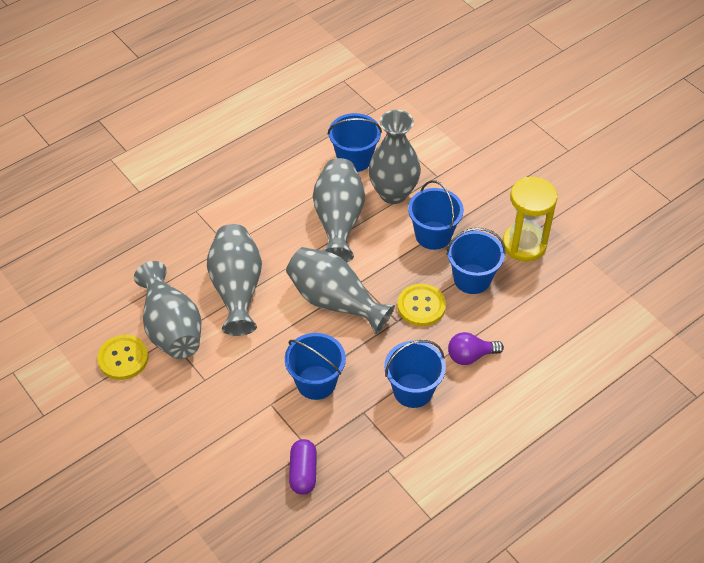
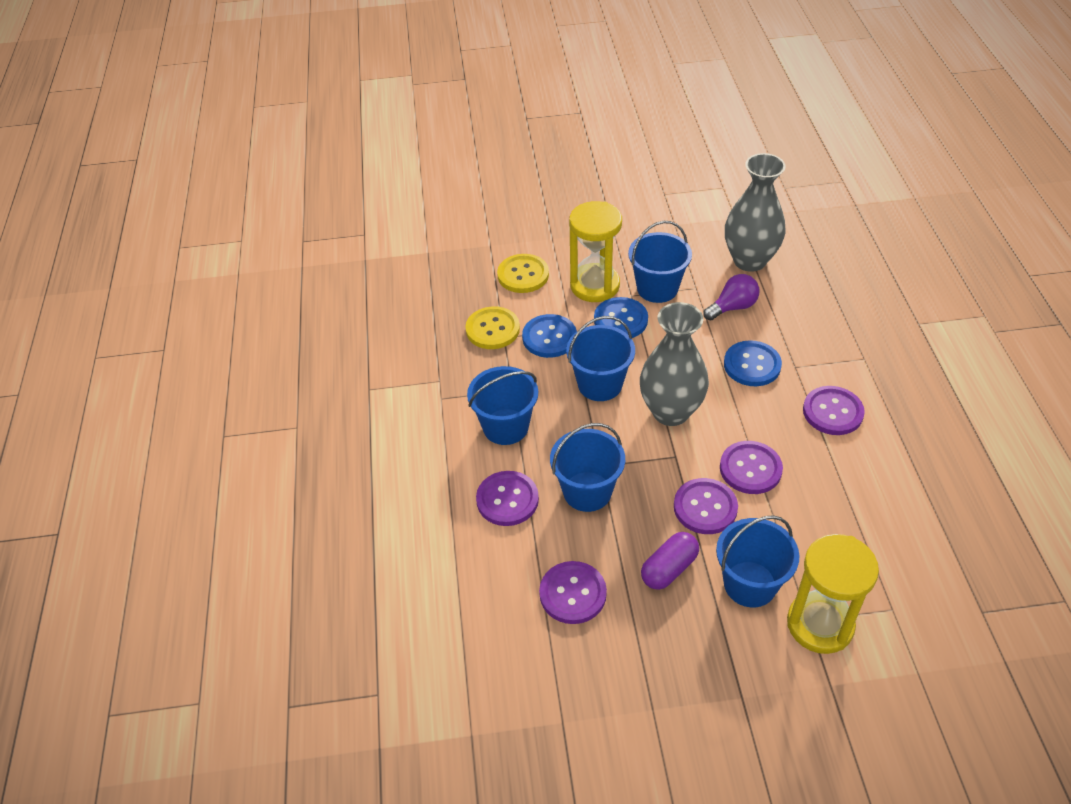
blue button: 0 -> 3
grey vase: 5 -> 2
purple button: 0 -> 5
yellow hourglass: 1 -> 2

